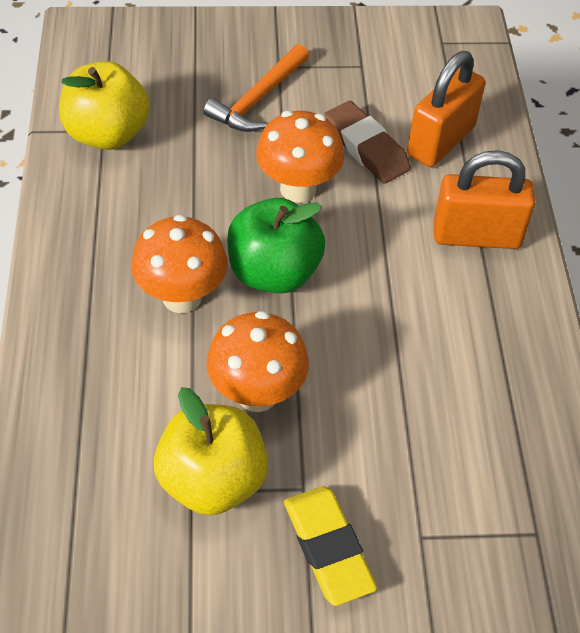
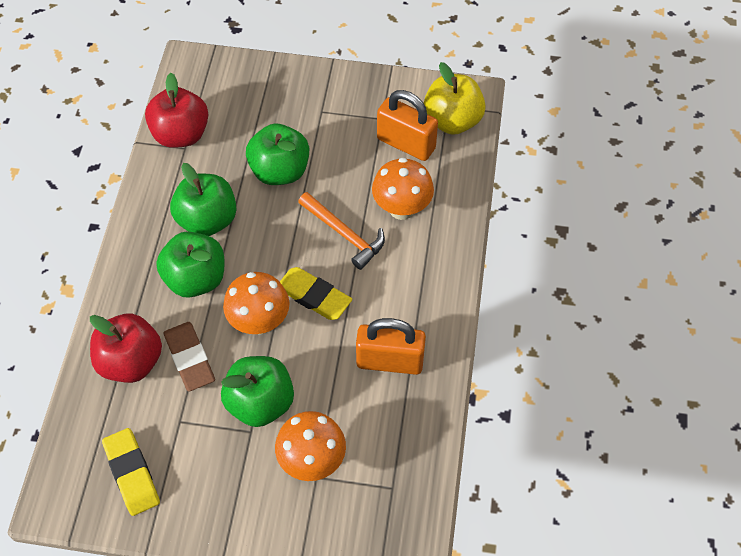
green apple: 1 -> 4
red apple: 0 -> 2
yellow apple: 2 -> 1
yellow eraser: 1 -> 2

